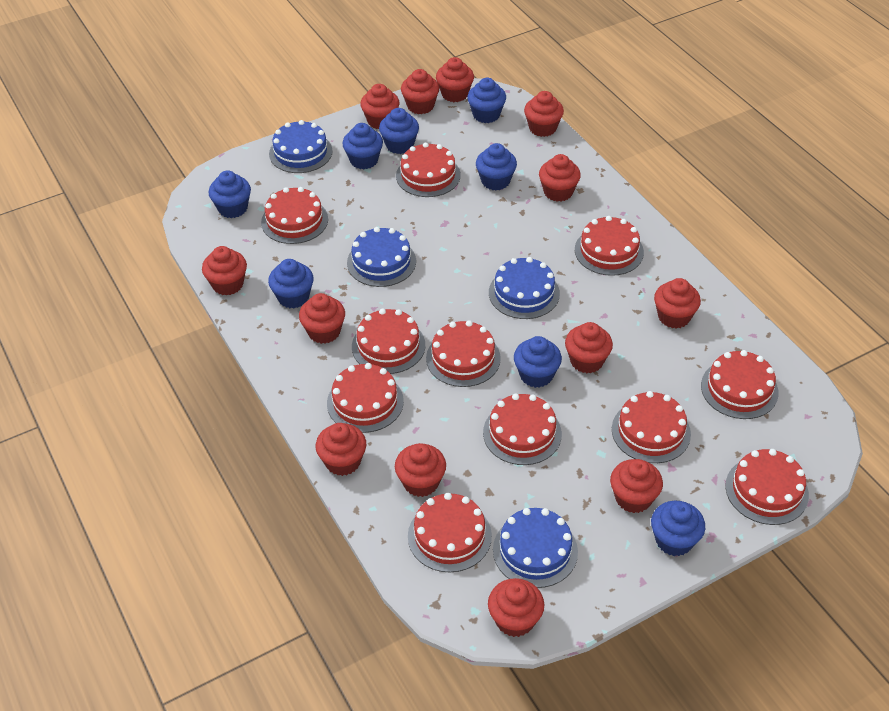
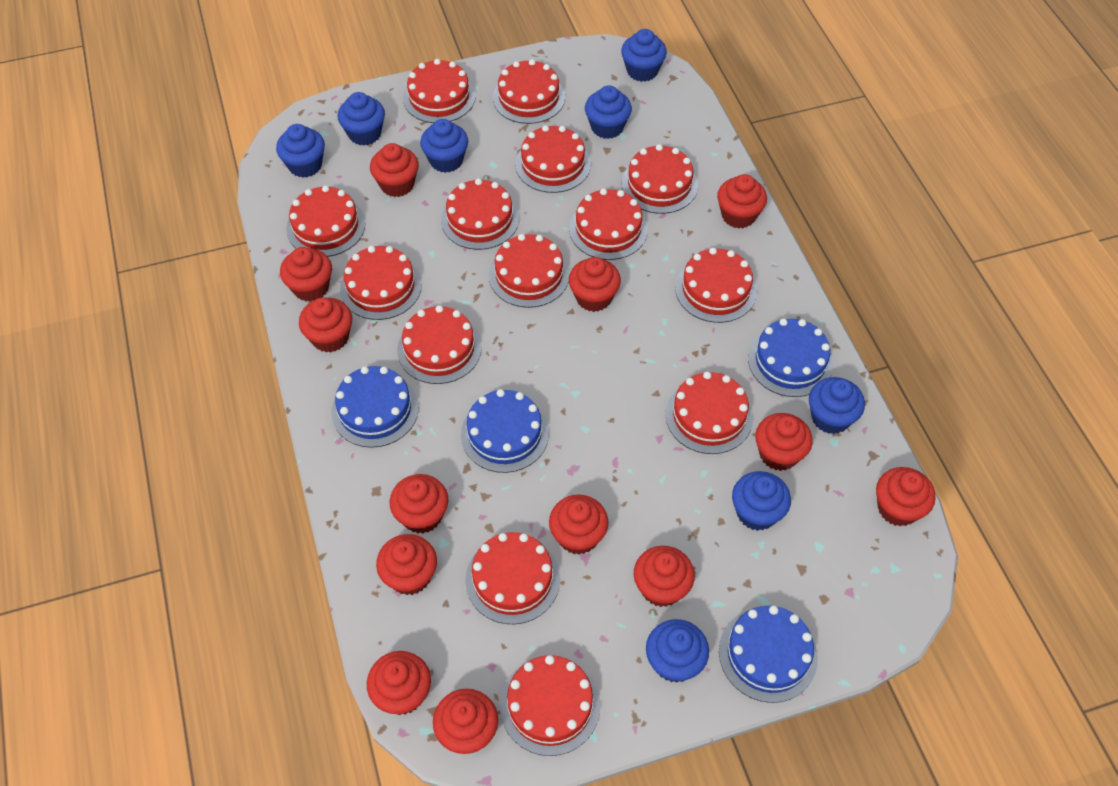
red cake: 11 -> 14

